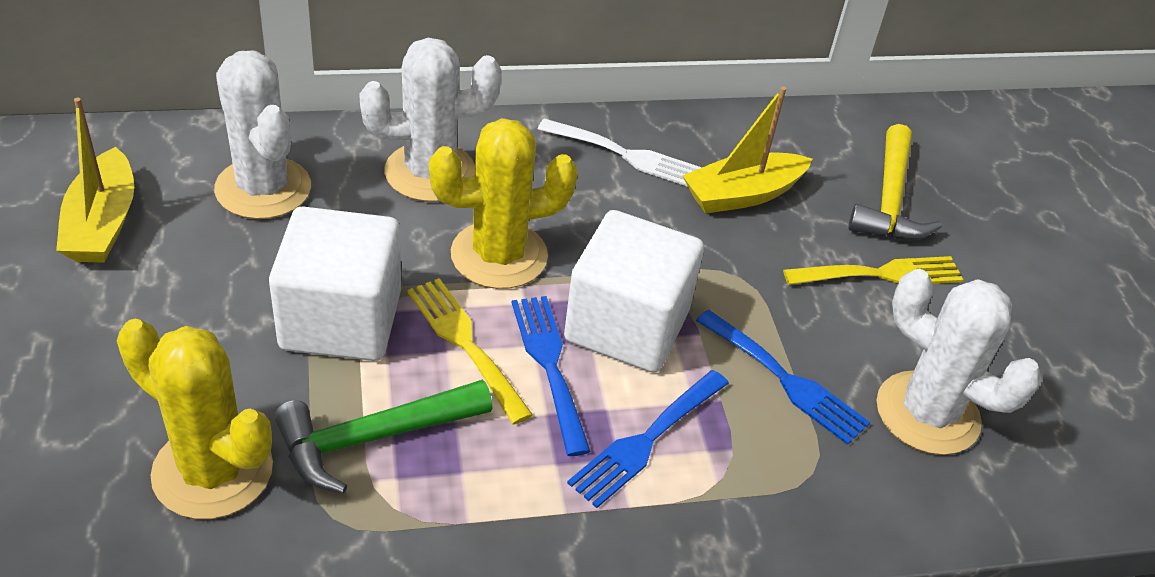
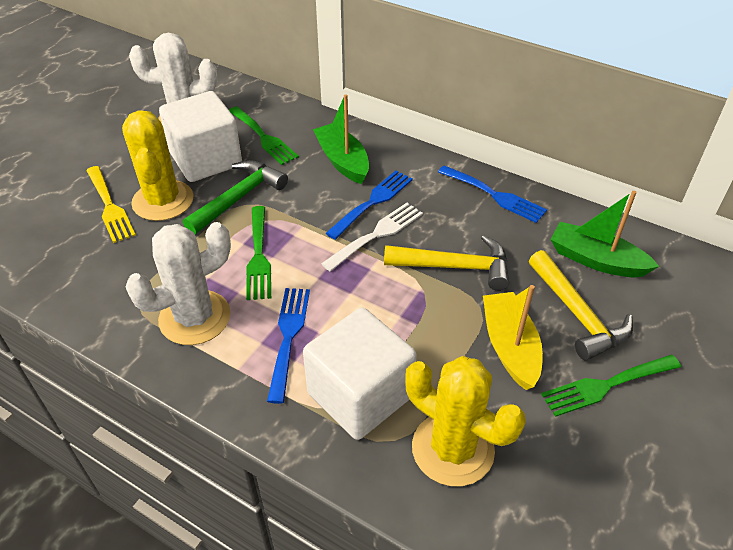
green boat: 0 -> 2
green fork: 0 -> 3
white cactus: 3 -> 2
yellow boat: 2 -> 1
yellow fork: 2 -> 1
yellow hammer: 1 -> 2

